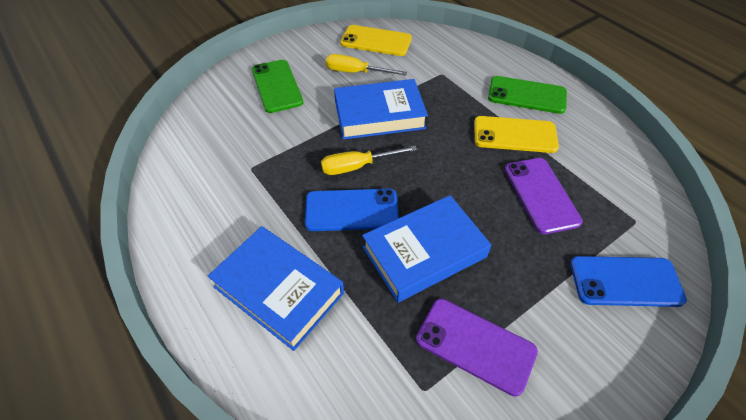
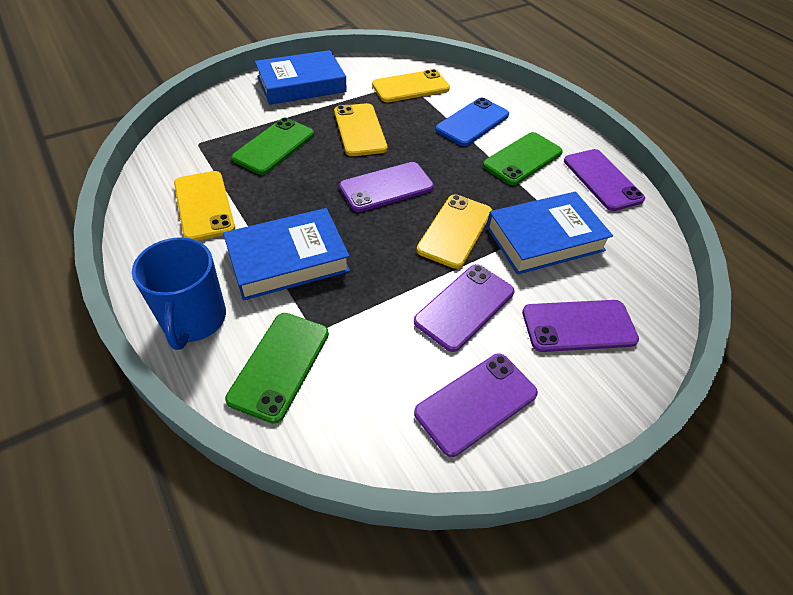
blue mug: 0 -> 1
blue phone: 2 -> 1
green phone: 2 -> 3
purple phone: 2 -> 5
yellow phone: 2 -> 4
yellow screwdriver: 2 -> 0

